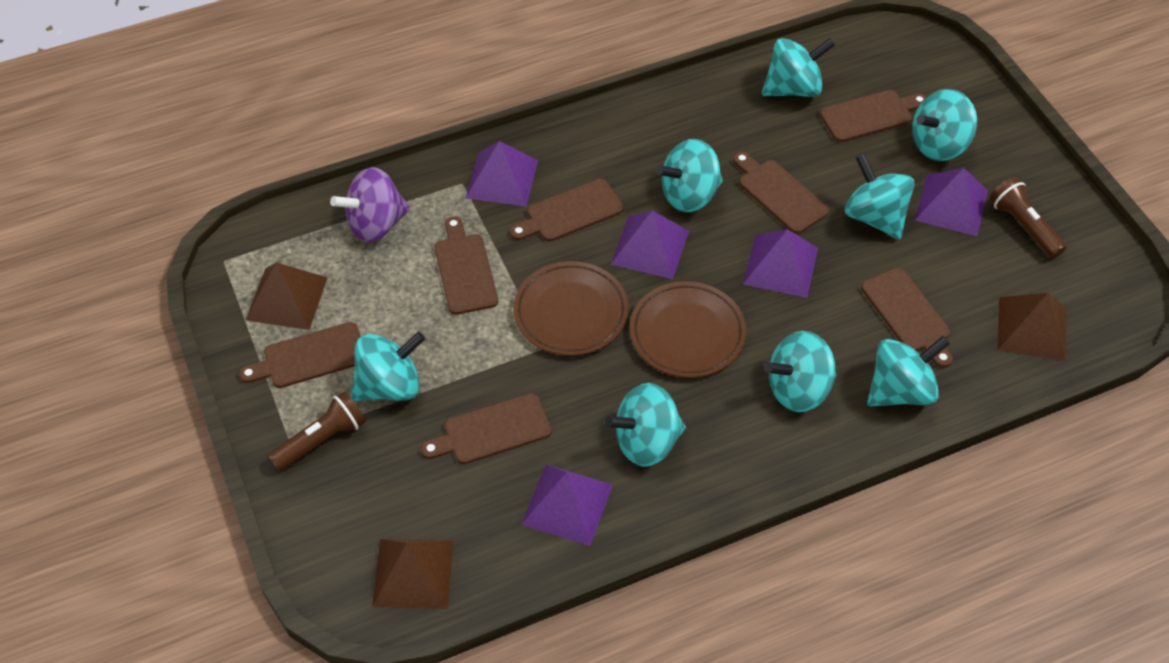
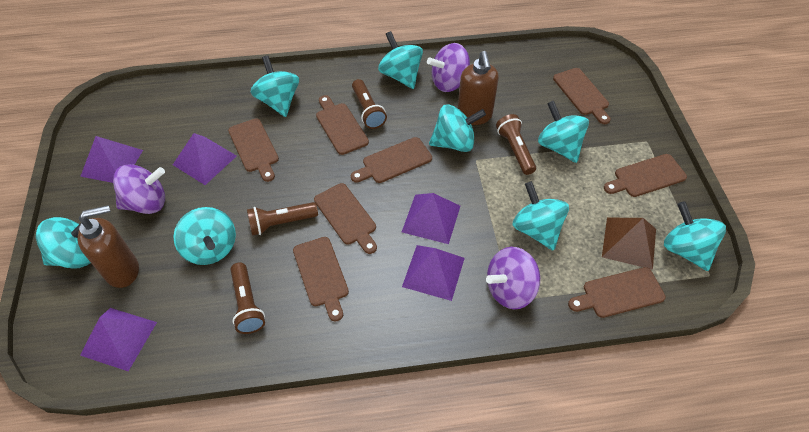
brown cutting board: 7 -> 8
brown flashlight: 2 -> 4
brown plate: 2 -> 0
brown pyramid: 3 -> 1
brown soap dispenser: 0 -> 2
purple spinning top: 1 -> 3

